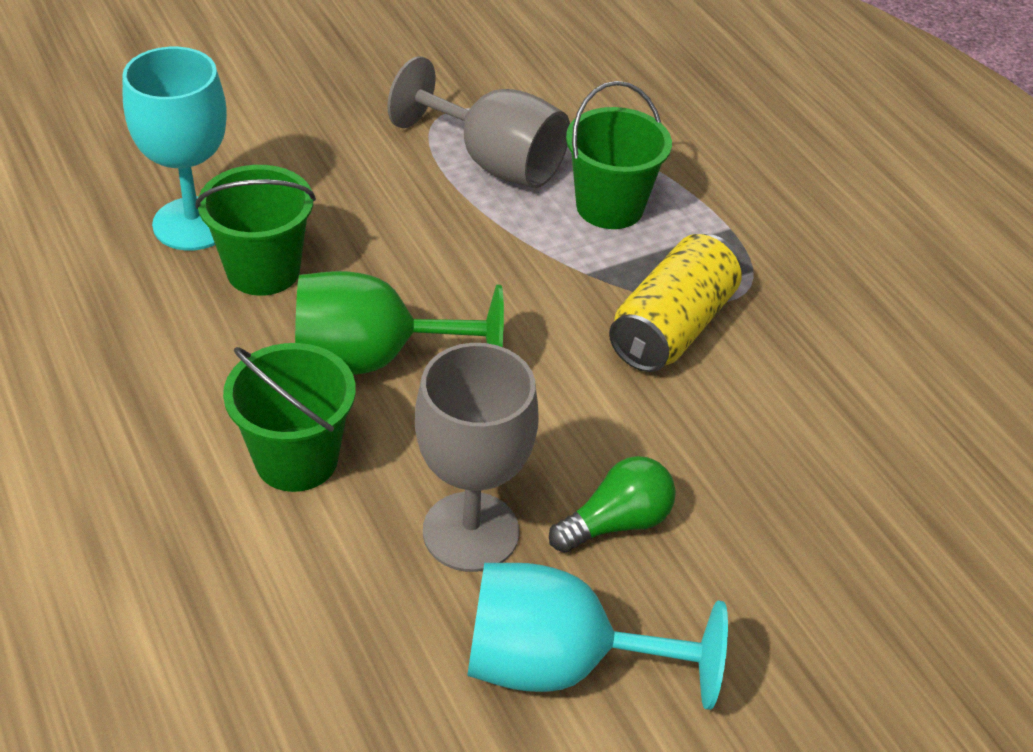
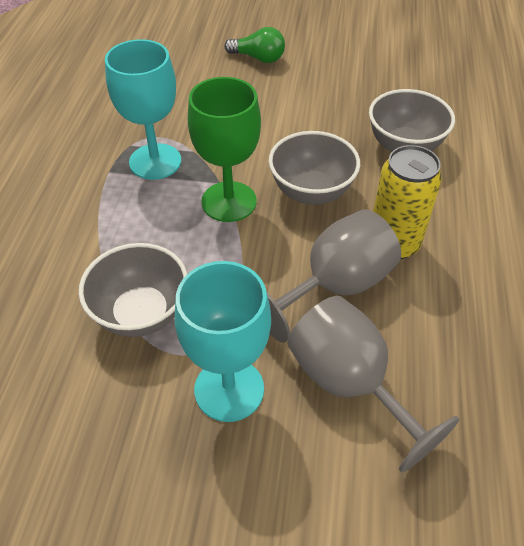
green bucket: 3 -> 0
grey bowl: 0 -> 3

